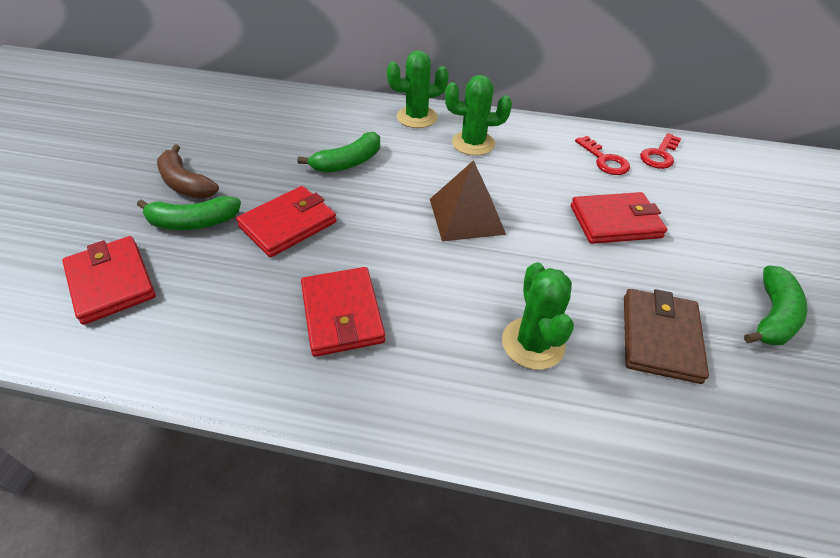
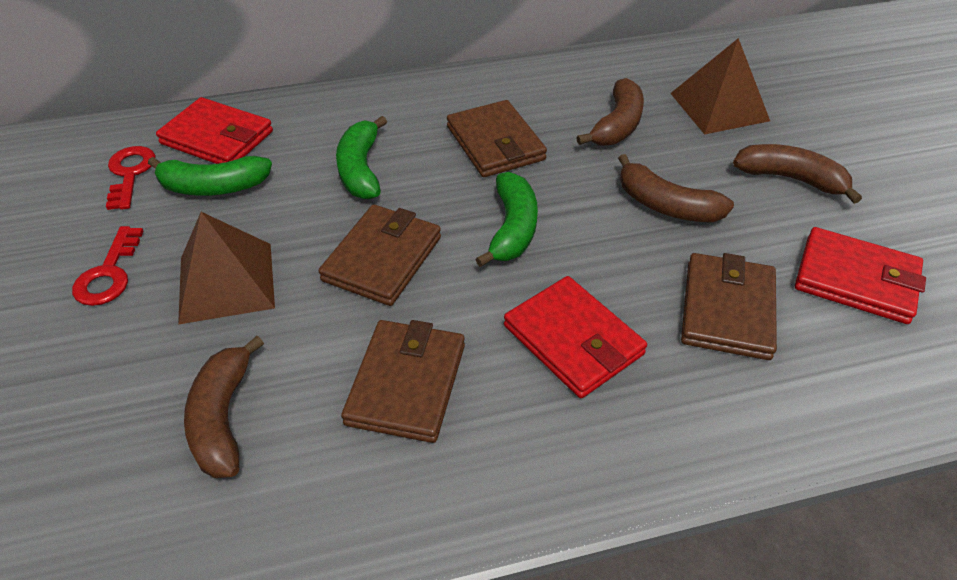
brown banana: 1 -> 4
brown pyramid: 1 -> 2
brown wallet: 1 -> 4
green cactus: 3 -> 0
red wallet: 4 -> 3

